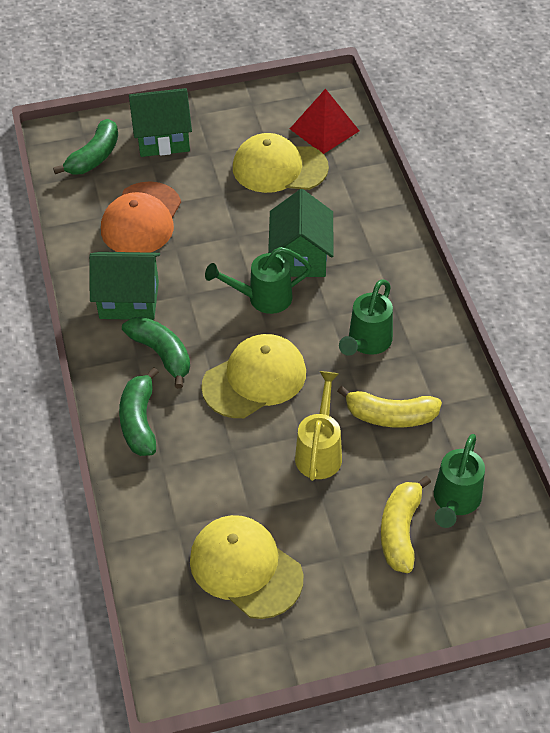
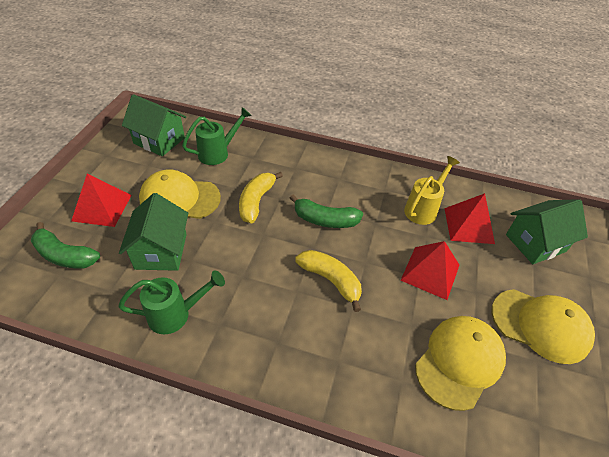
green banana: 3 -> 2
green watering can: 3 -> 2
orange cap: 1 -> 0
red pyramid: 1 -> 3

